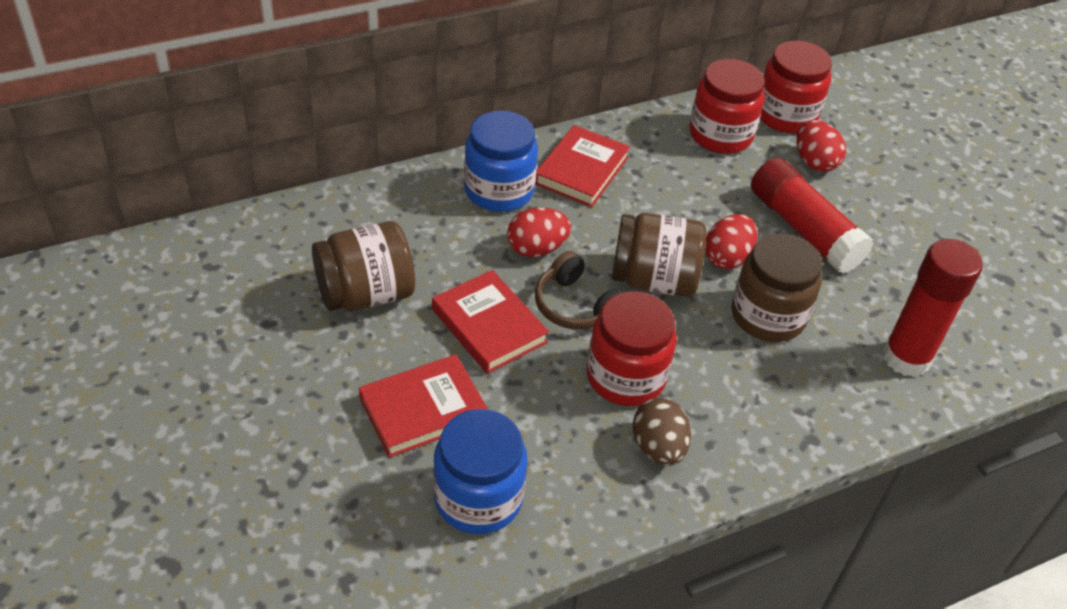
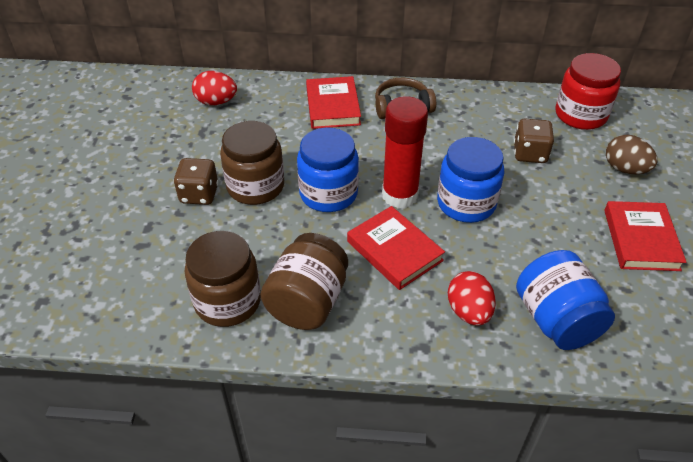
blue jar: 2 -> 3
brown dice: 0 -> 2
red egg: 3 -> 2
red glue stick: 2 -> 1
red jar: 3 -> 1

